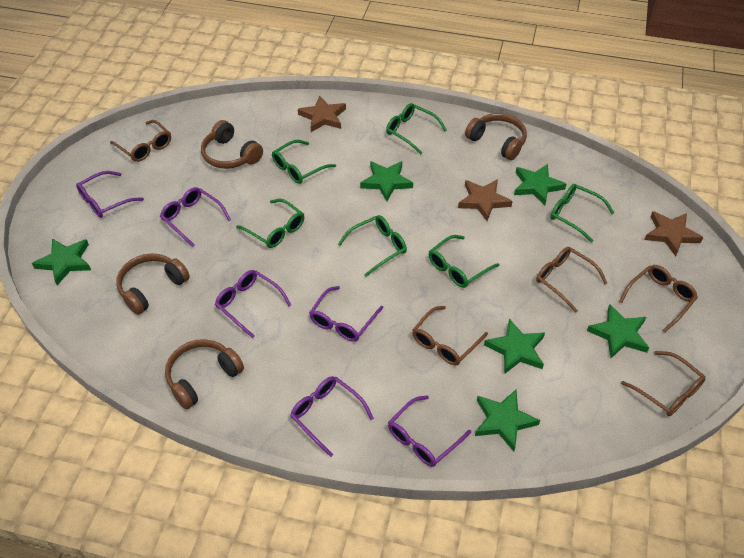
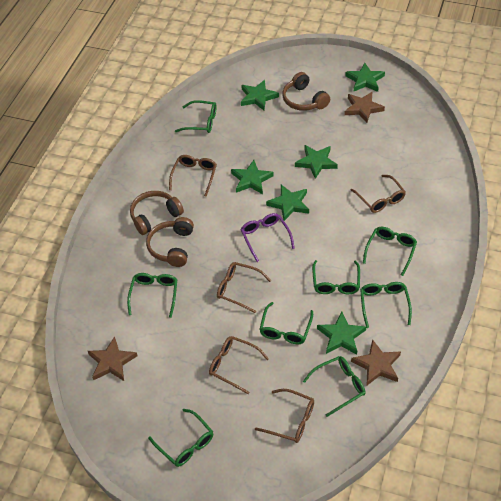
brown headphones: 4 -> 3
green glasses: 6 -> 8
purple glasses: 6 -> 1

